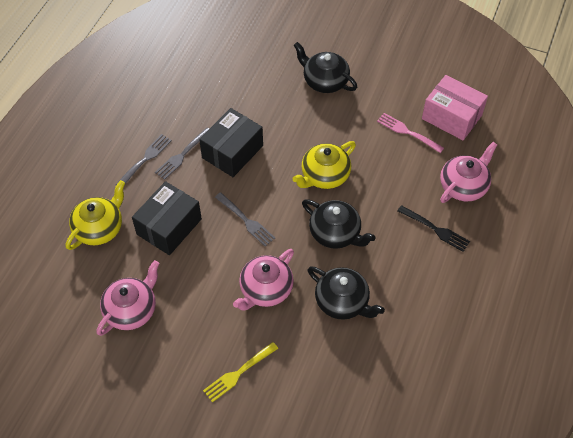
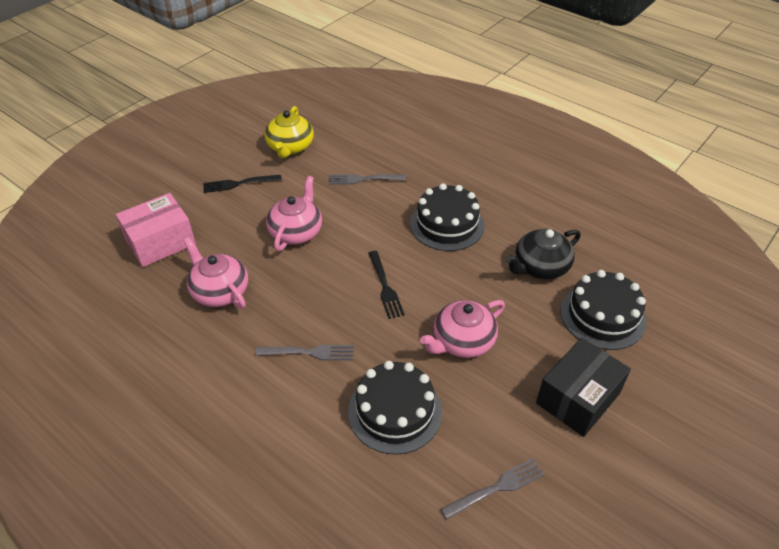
black box: 2 -> 1
black cake: 0 -> 3
black fork: 1 -> 2
black teapot: 3 -> 1
pink fork: 1 -> 0
yellow fork: 1 -> 0
yellow teapot: 2 -> 1

